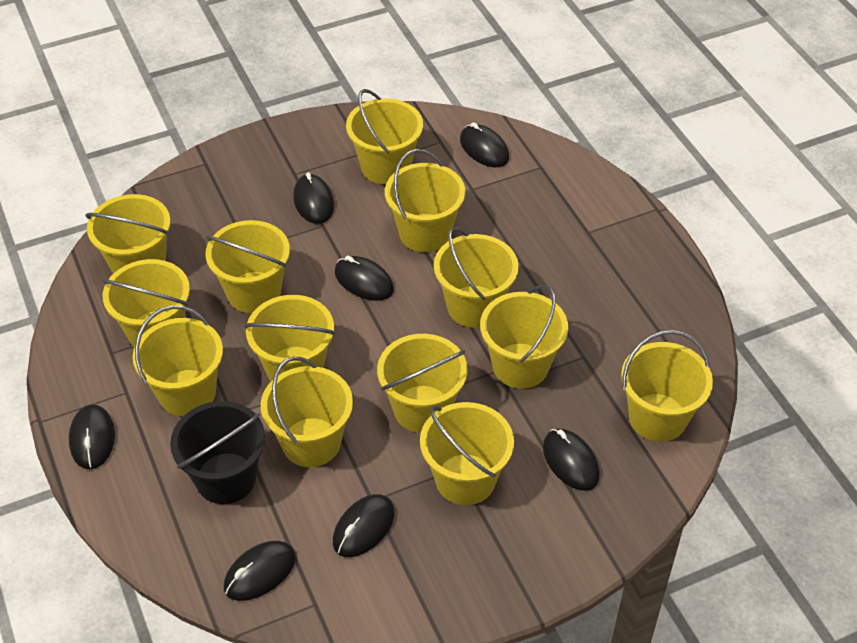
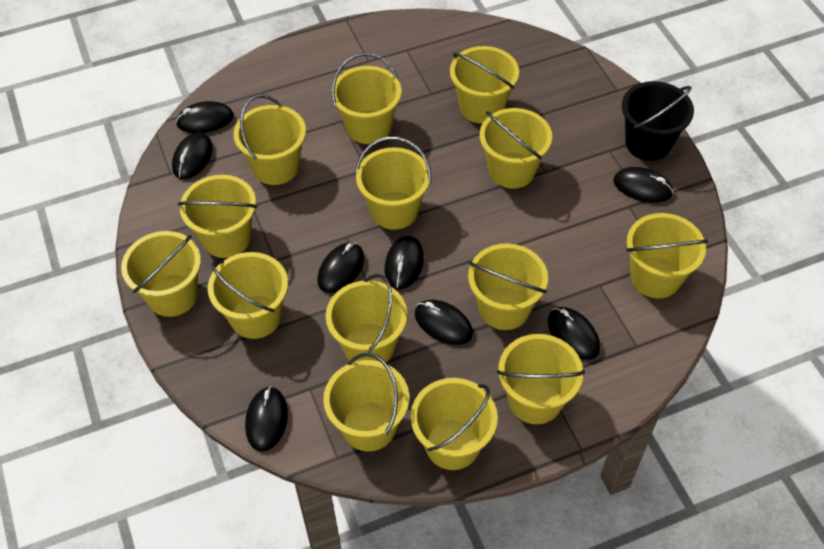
black mouse: 7 -> 8
yellow bucket: 13 -> 14

